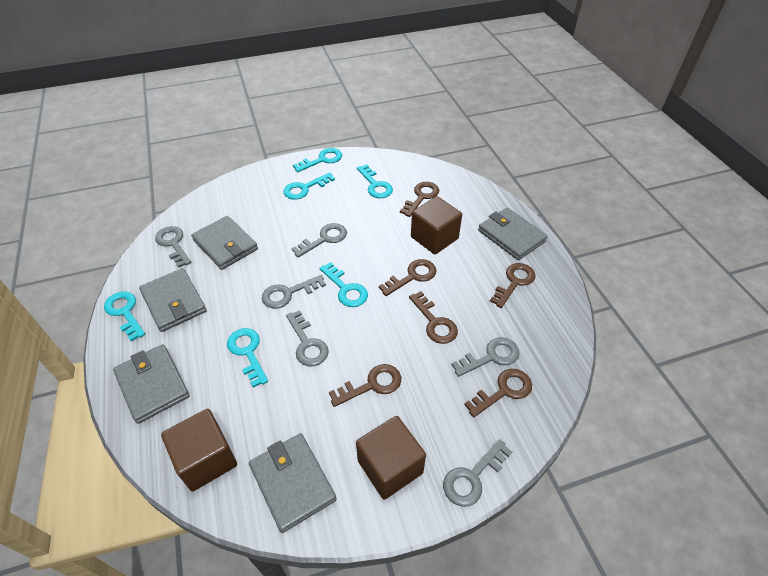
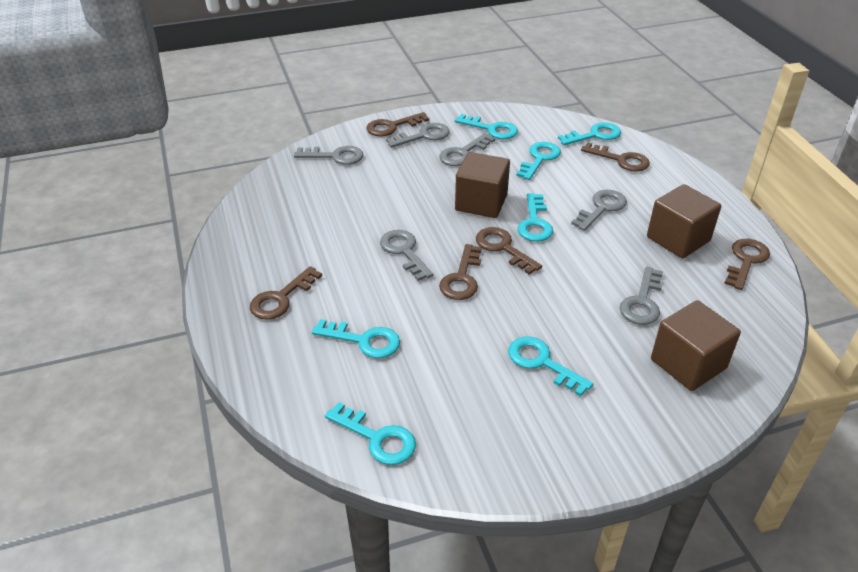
grey wallet: 5 -> 0
turquoise key: 6 -> 7

